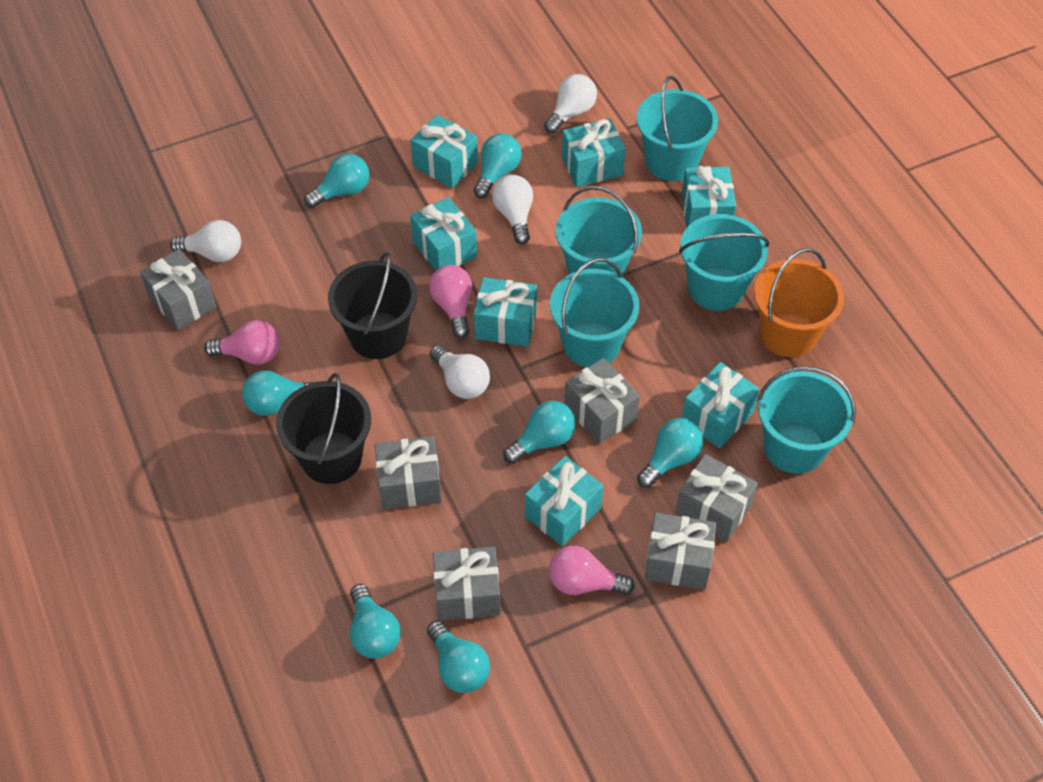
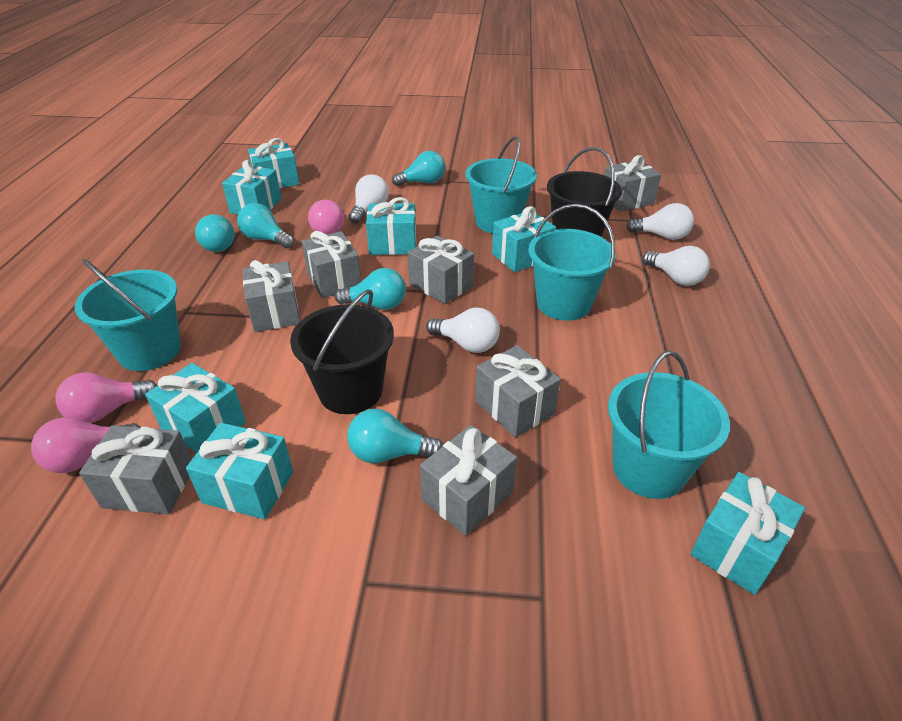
grey gift: 6 -> 7
orange bucket: 1 -> 0
turquoise bucket: 5 -> 4
turquoise light bulb: 7 -> 5

